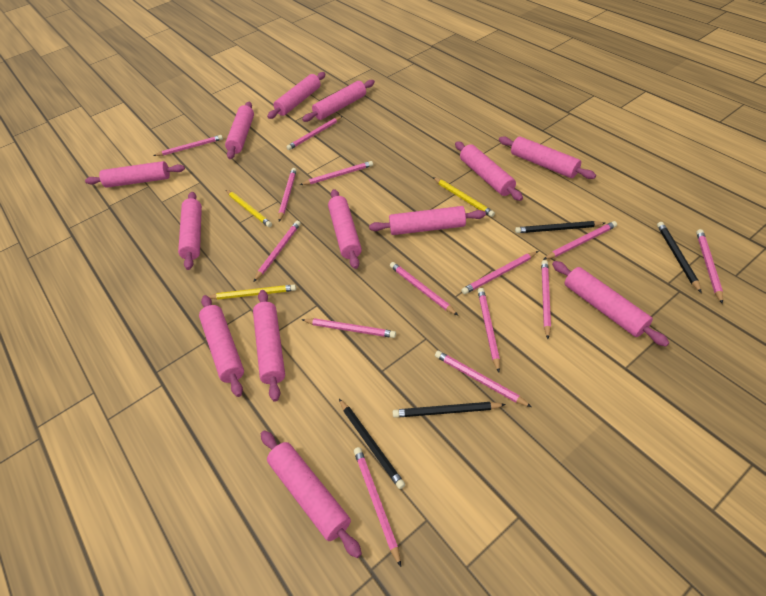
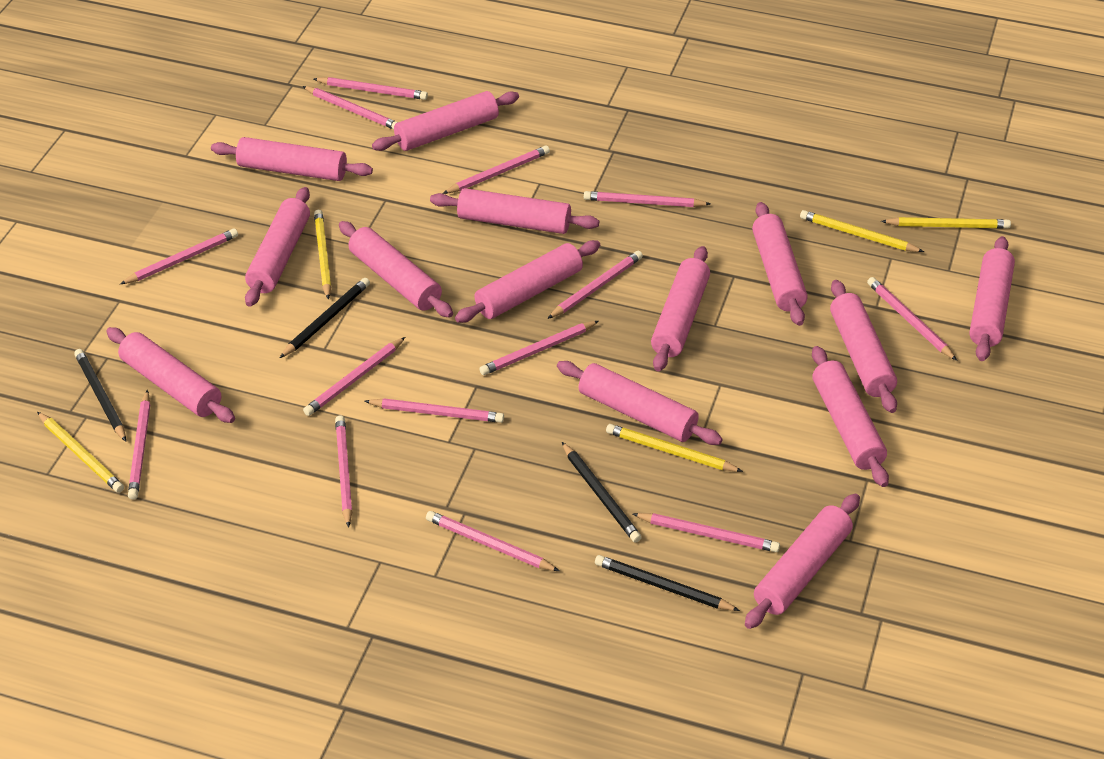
pink rolling pin: 13 -> 14
yellow pencil: 3 -> 5

